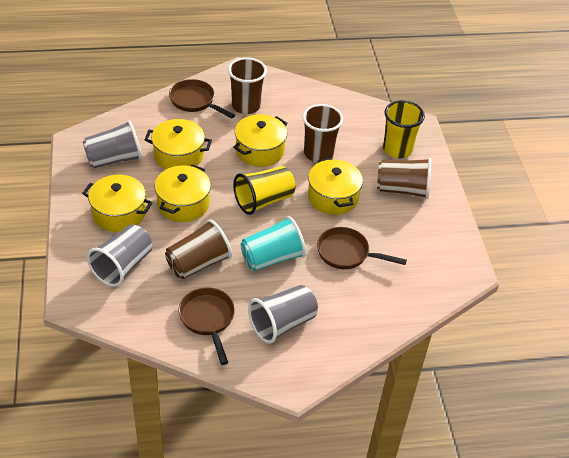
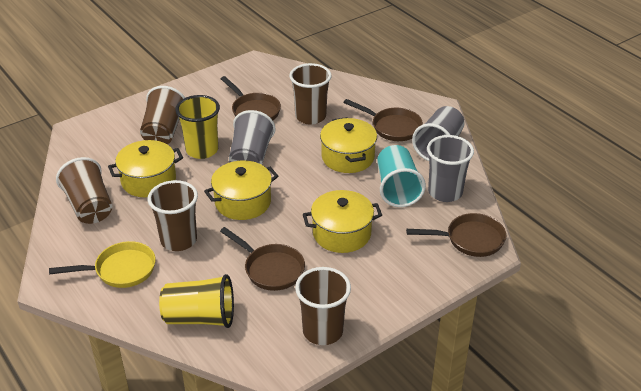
brown cup: 4 -> 5
brown pan: 3 -> 4
yellow pan: 0 -> 1
yellow pot: 5 -> 4

